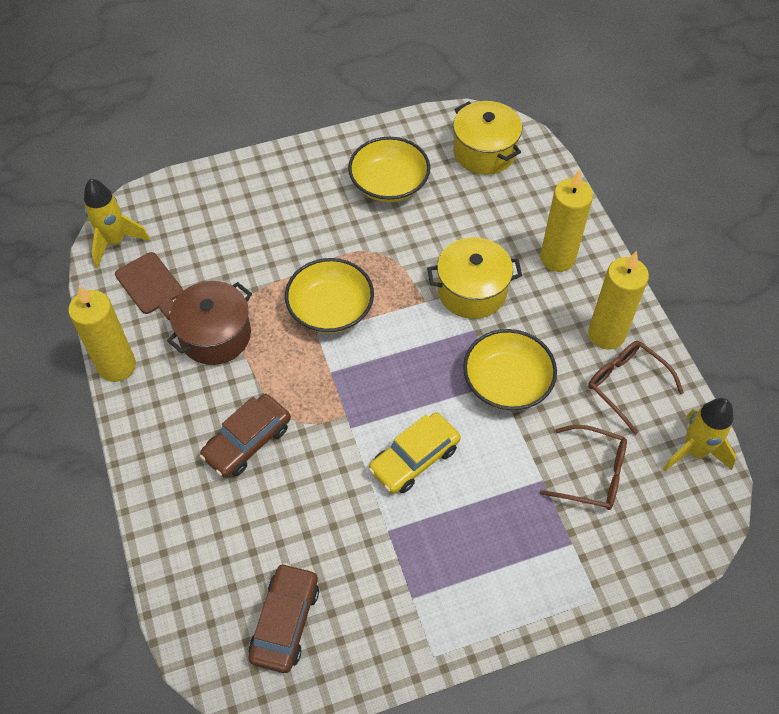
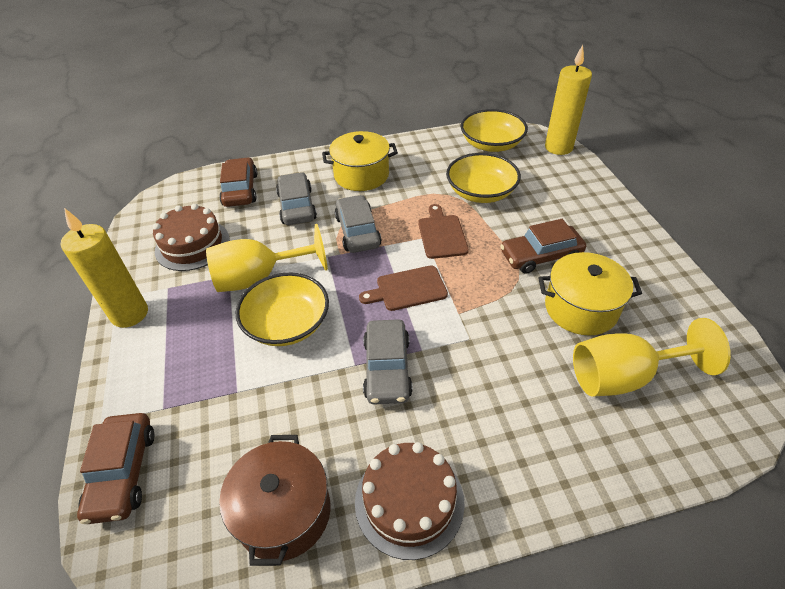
brown cake: 0 -> 2
brown car: 2 -> 3
brown cutting board: 1 -> 2
brown glasses: 2 -> 0
grey car: 0 -> 3
yellow candle: 3 -> 2
yellow car: 1 -> 0
yellow goblet: 0 -> 2
yellow rocket: 2 -> 0

